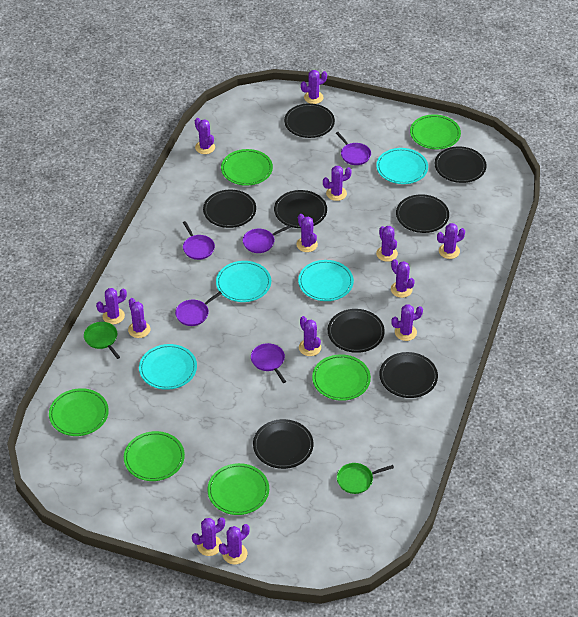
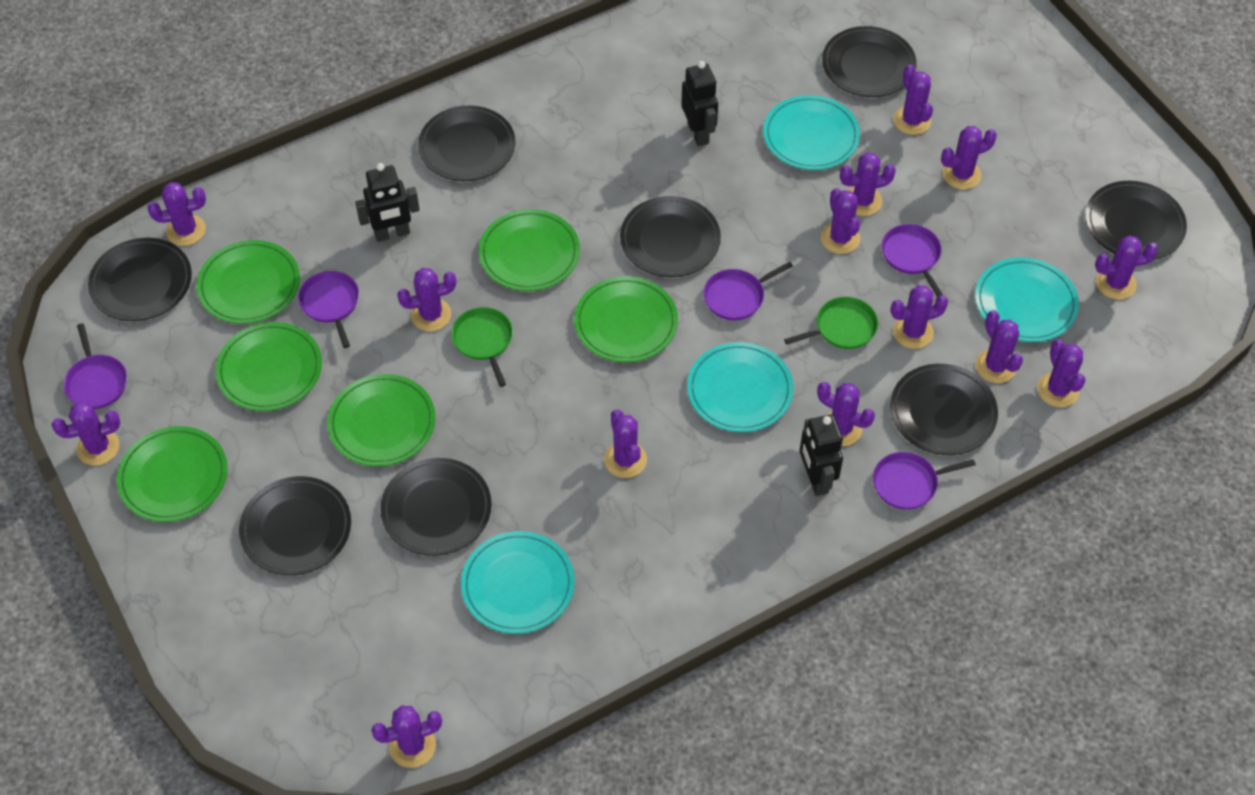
black robot: 0 -> 3
purple cactus: 13 -> 14

